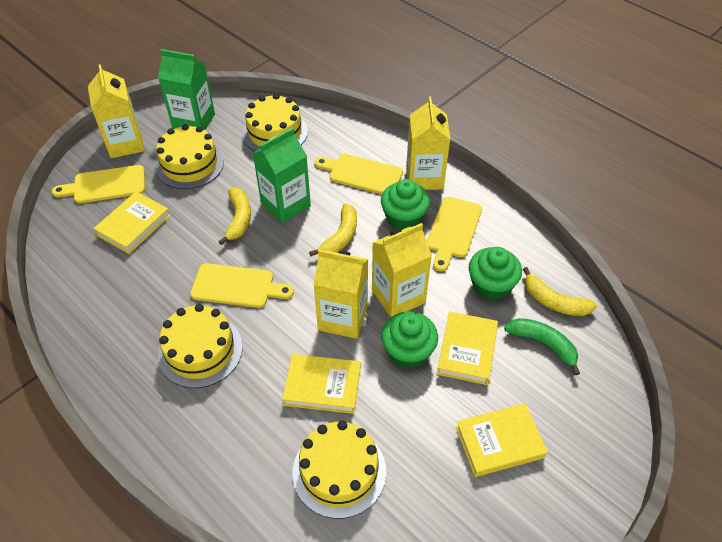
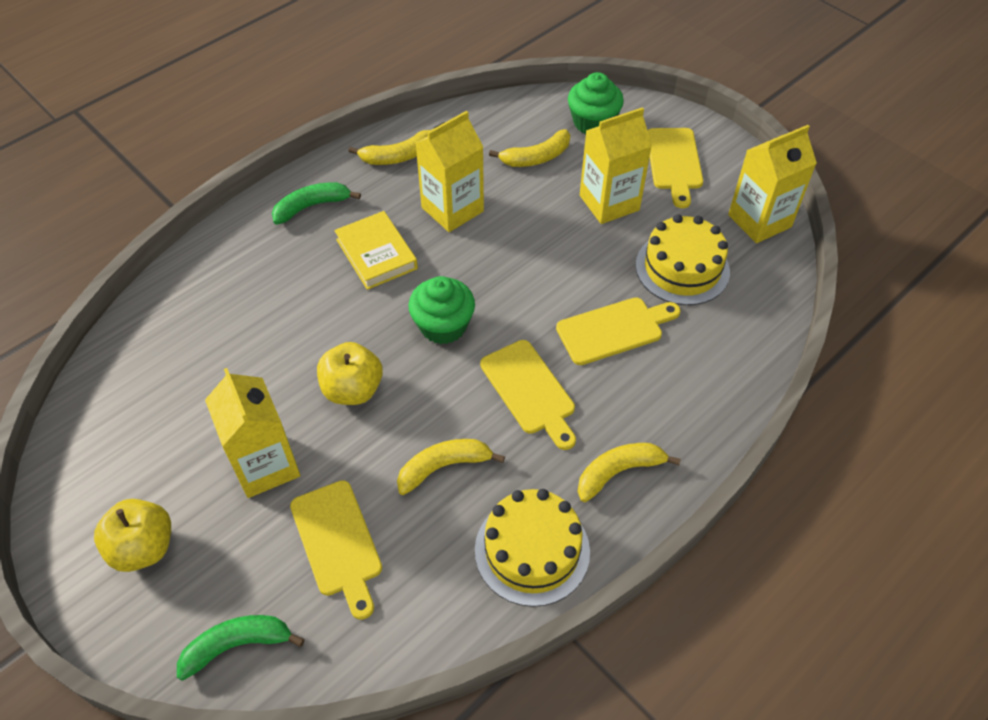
green banana: 1 -> 2
green carton: 2 -> 0
green cupcake: 3 -> 2
yellow apple: 0 -> 2
yellow banana: 3 -> 4
yellow book: 4 -> 1
yellow cake: 4 -> 2

